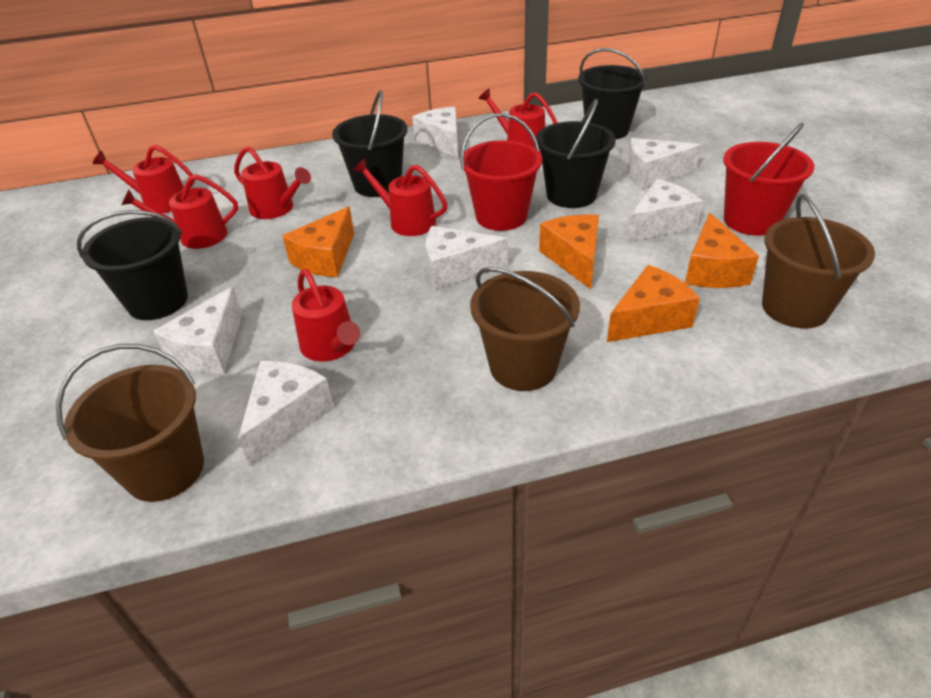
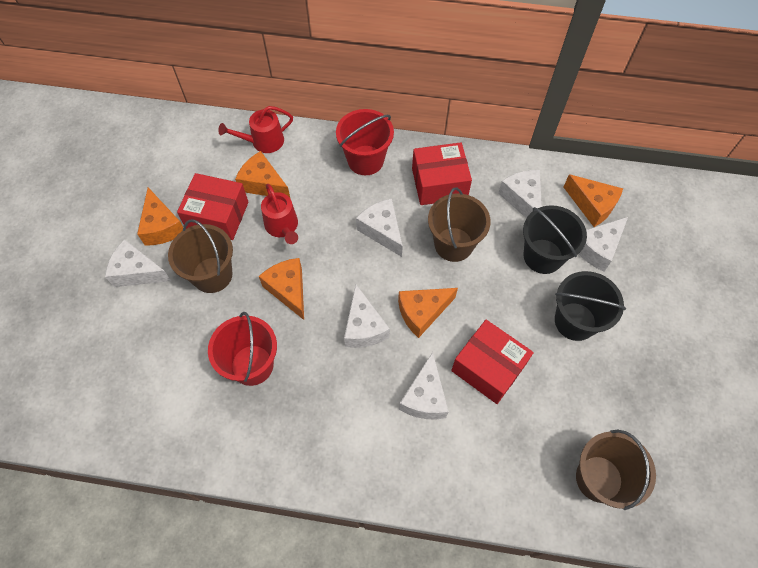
black bucket: 4 -> 2
orange cheese: 4 -> 5
red box: 0 -> 3
red watering can: 6 -> 2

